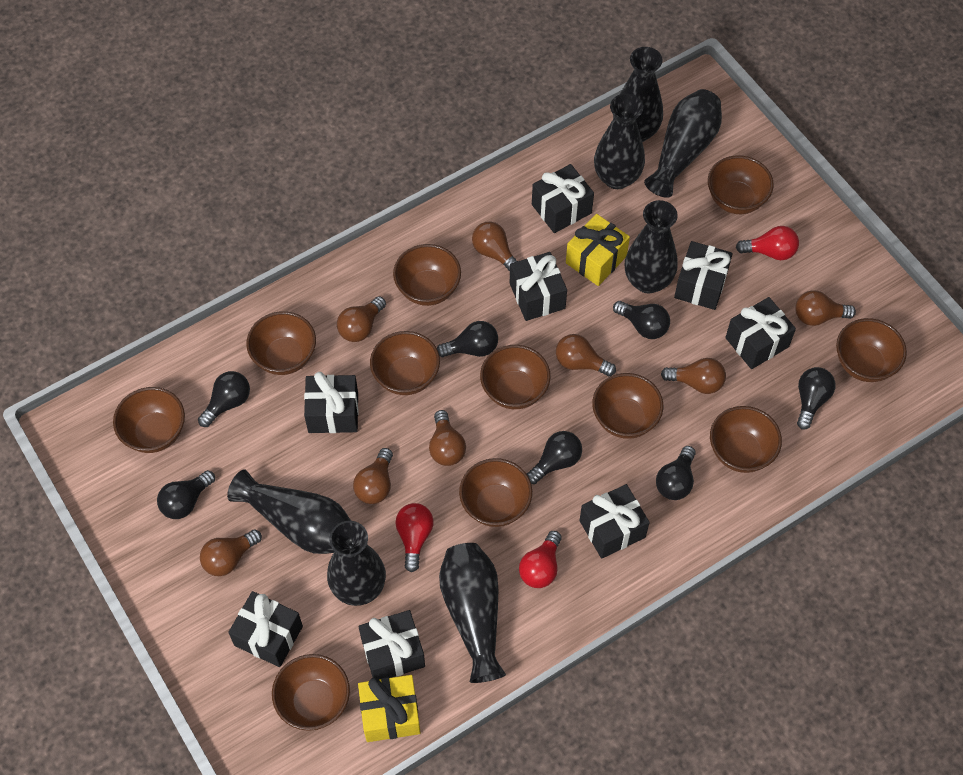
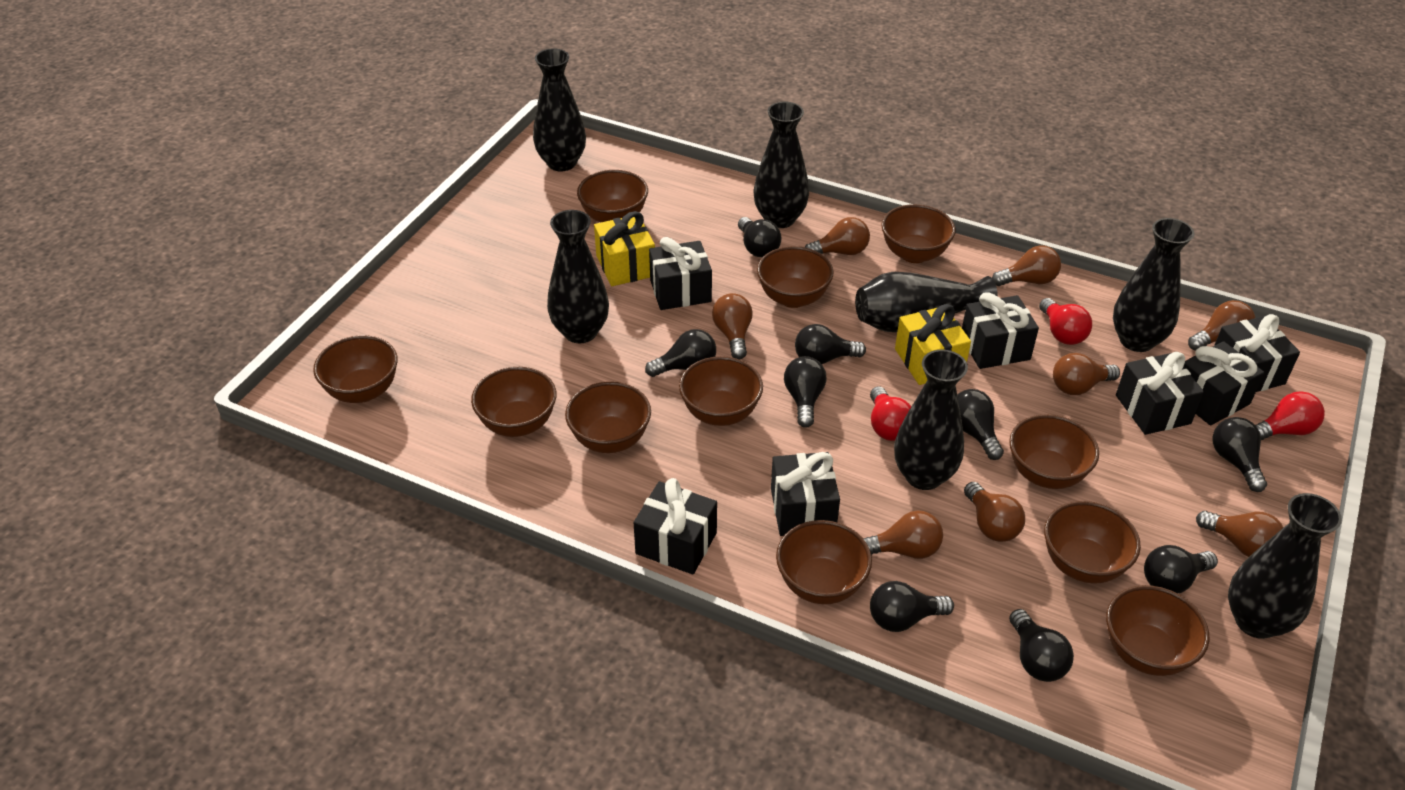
black gift: 8 -> 7
black light bulb: 7 -> 9

